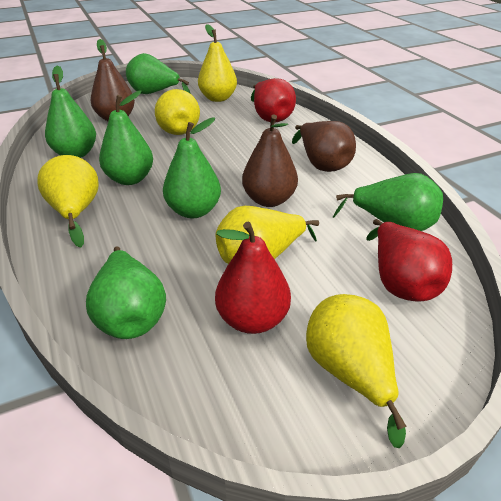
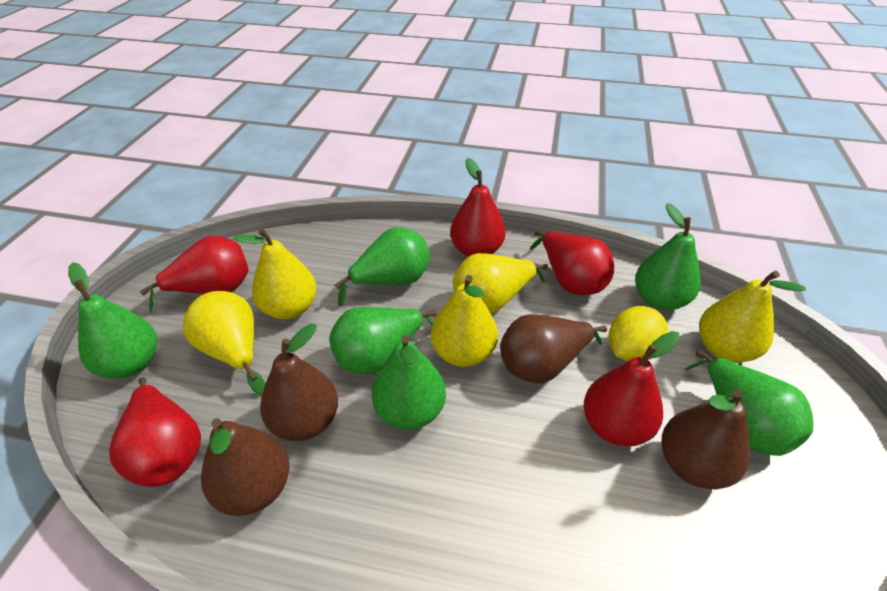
brown pear: 3 -> 4
red pear: 3 -> 5
yellow lemon: 0 -> 1

